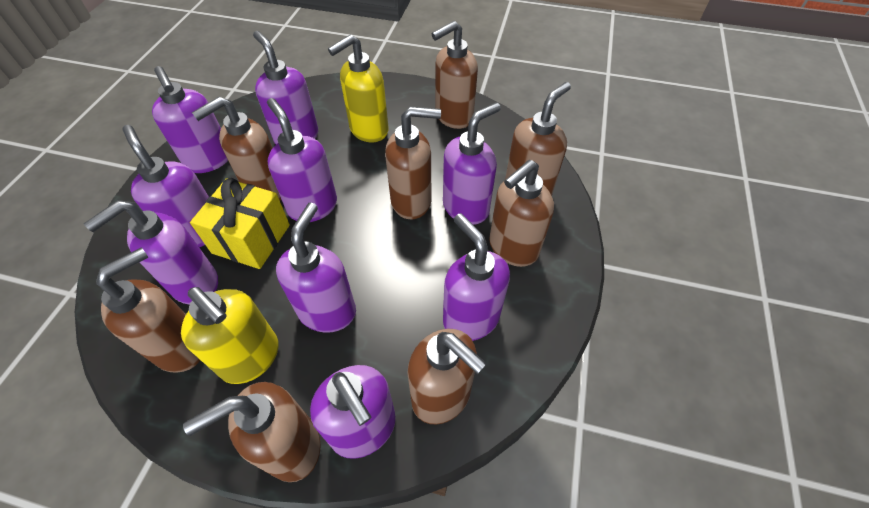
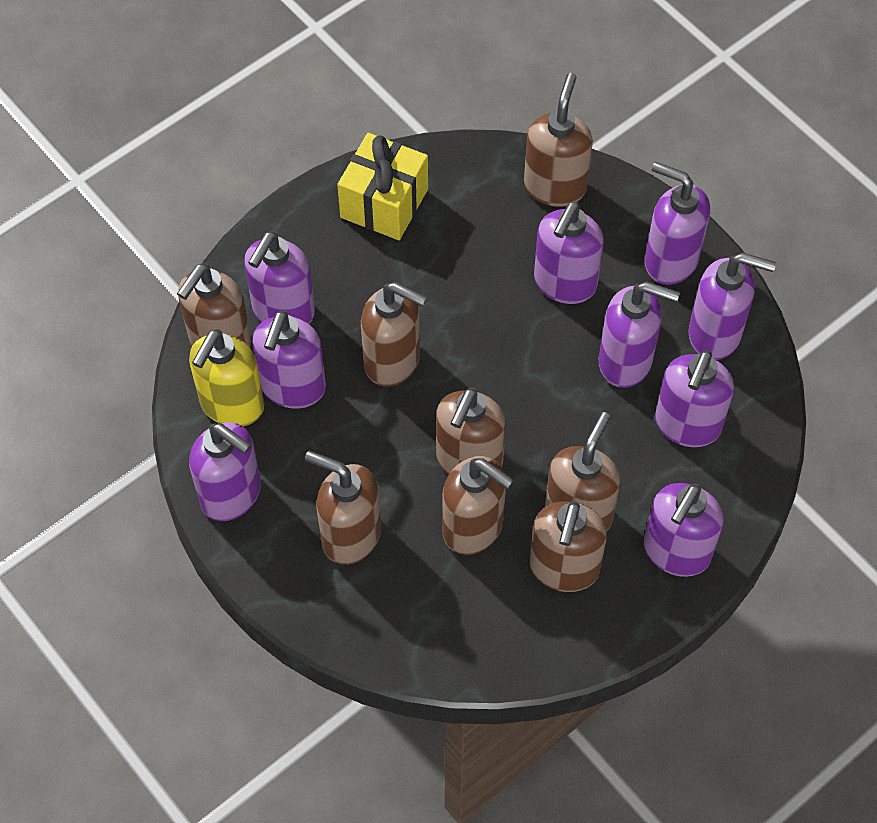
yellow soap dispenser: 2 -> 1

